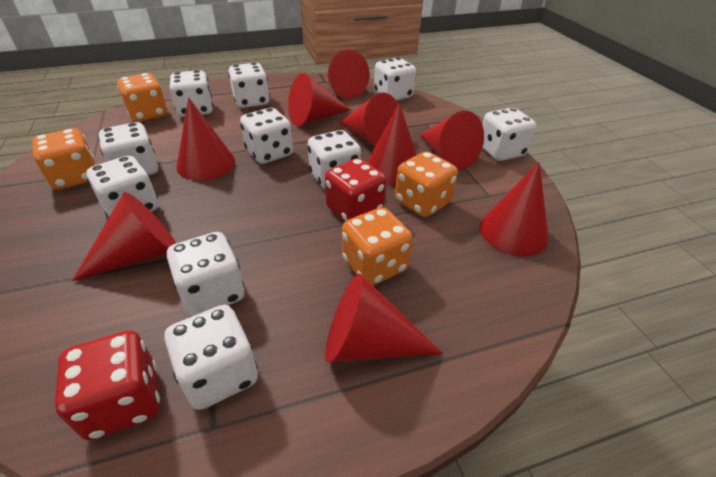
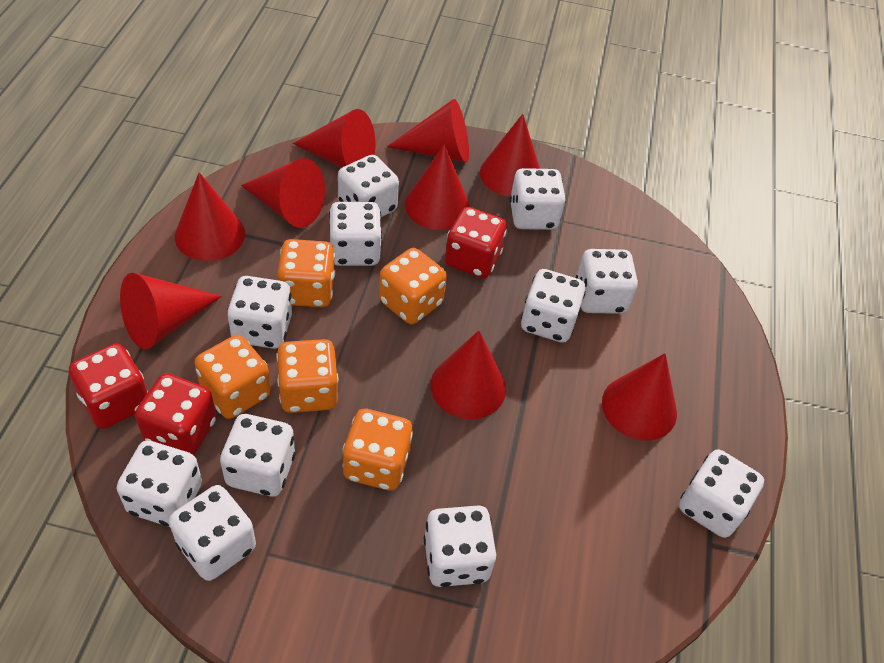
orange dice: 4 -> 5
red dice: 2 -> 3
white dice: 10 -> 11

